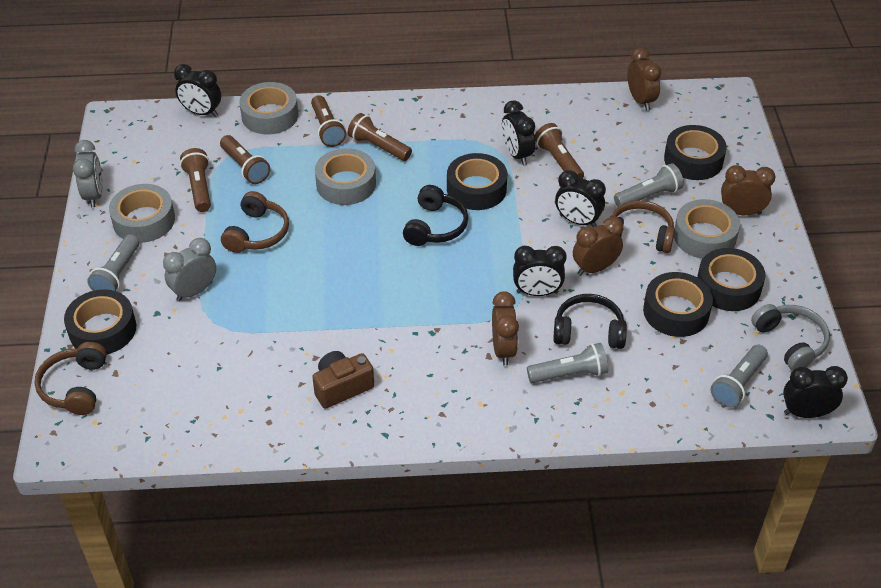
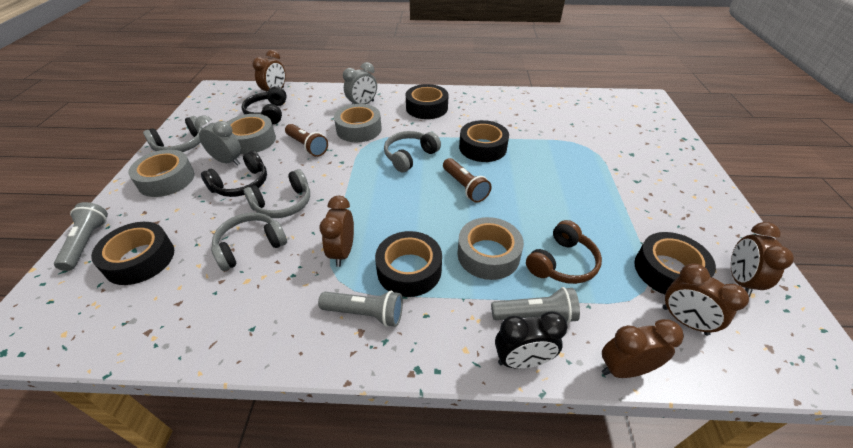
black clock: 5 -> 1
brown camera: 1 -> 0
brown clock: 4 -> 5
brown flashlight: 5 -> 2
brown headphones: 3 -> 1
grey flashlight: 4 -> 3
grey headphones: 1 -> 4

